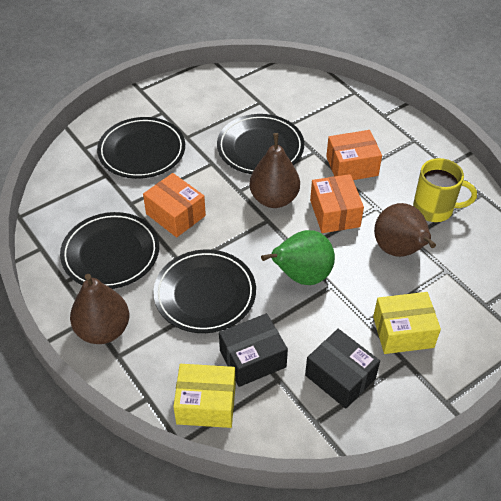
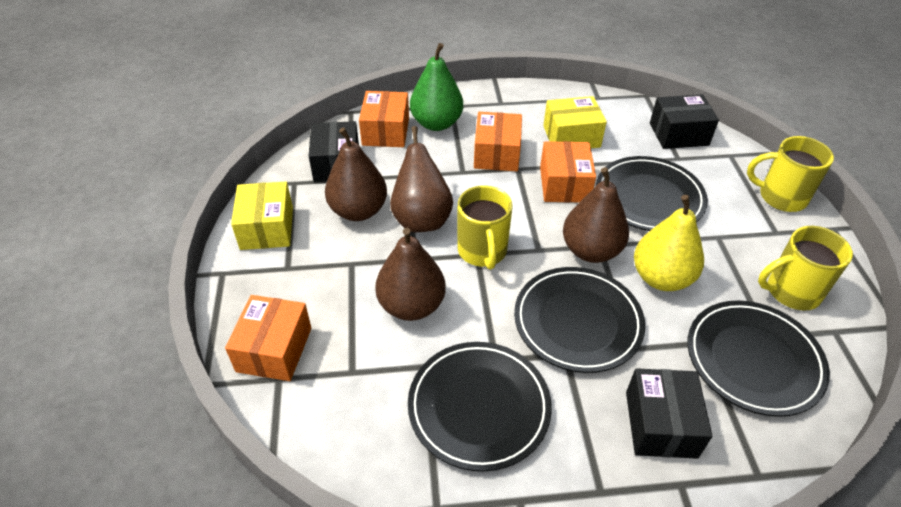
black box: 2 -> 3
brown pear: 3 -> 4
orange box: 3 -> 4
yellow mug: 1 -> 3
yellow pear: 0 -> 1

